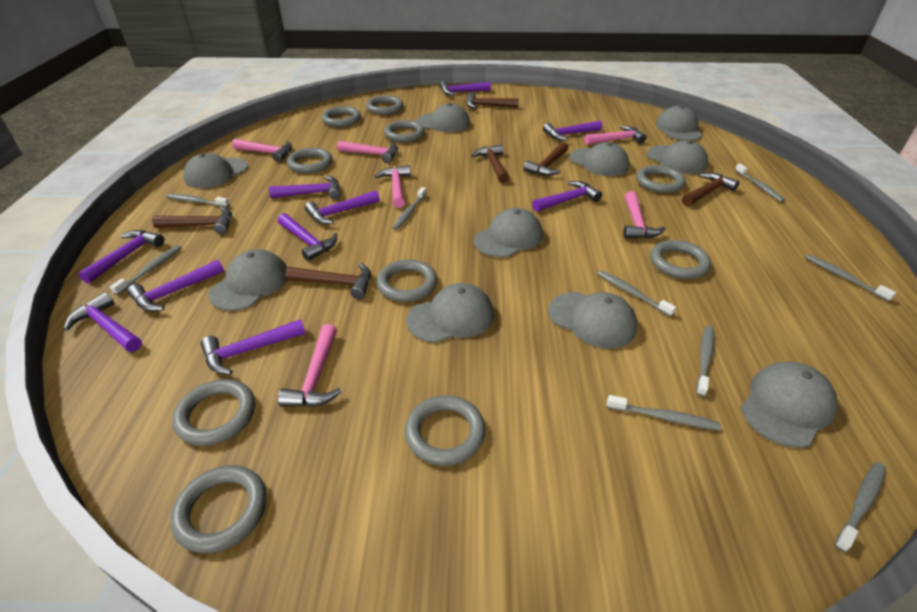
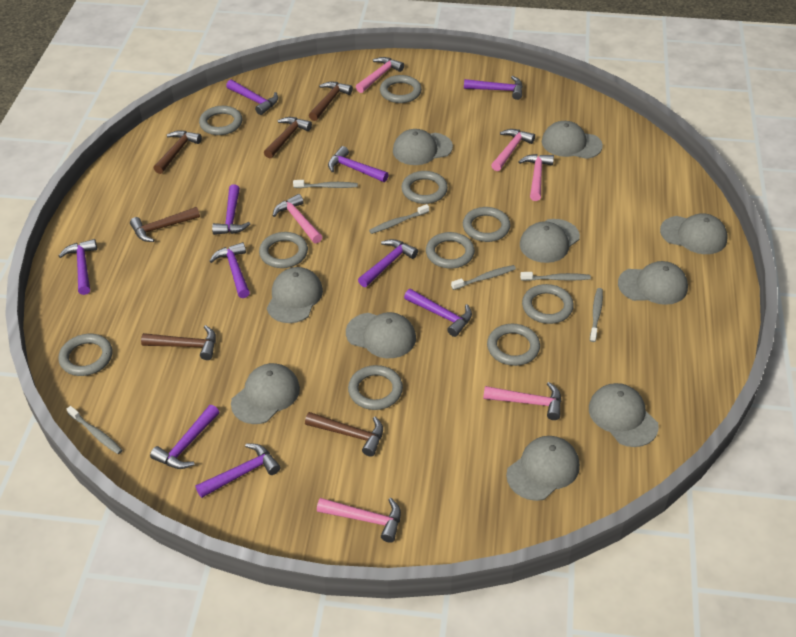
grey toothbrush: 9 -> 6

